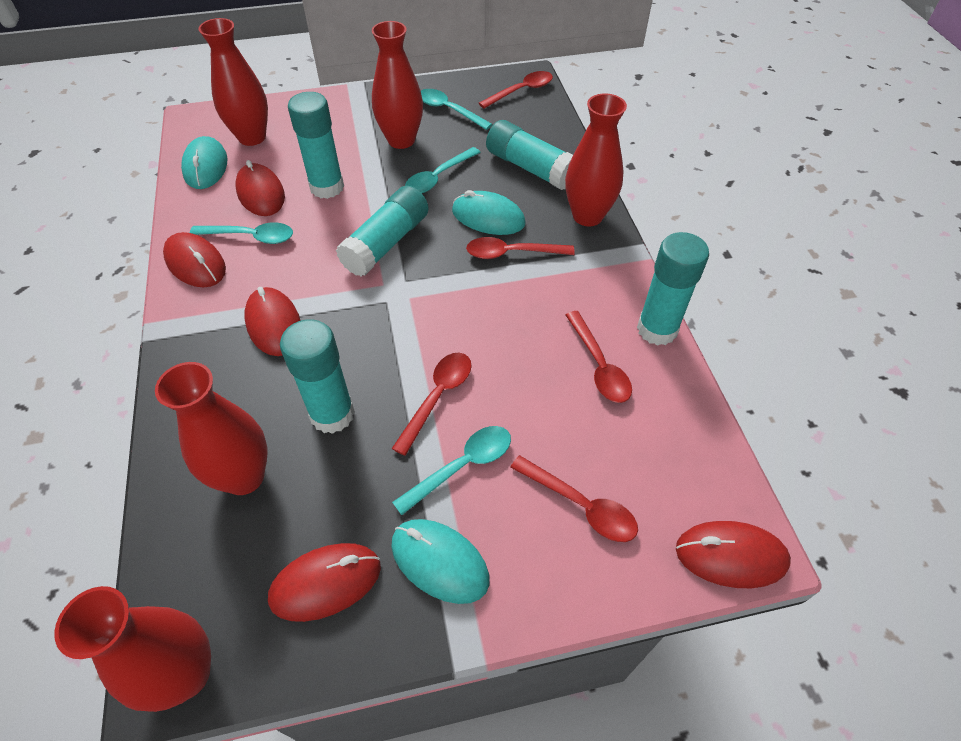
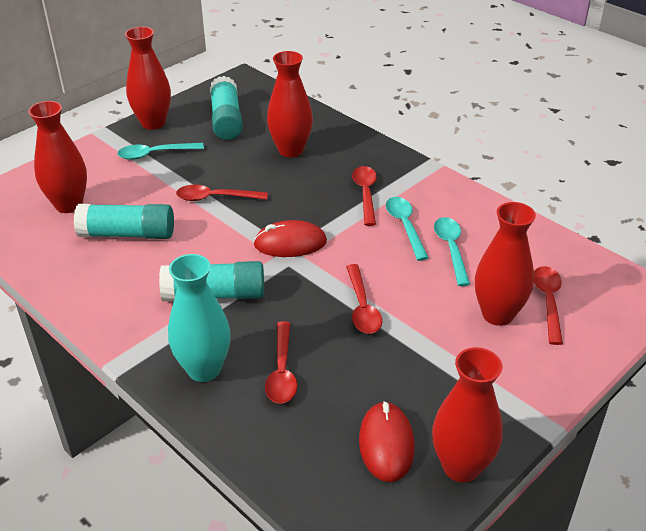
red mouse: 5 -> 2
turquoise glue stick: 5 -> 3
turquoise mouse: 3 -> 0
turquoise spoon: 4 -> 3
turquoise vase: 0 -> 1

